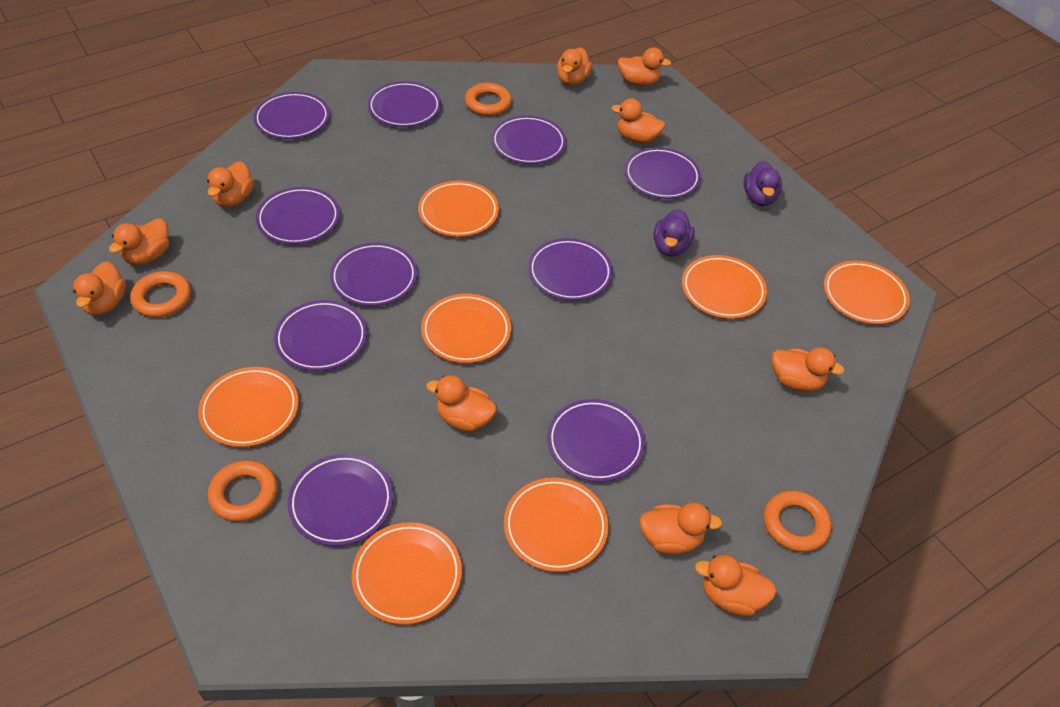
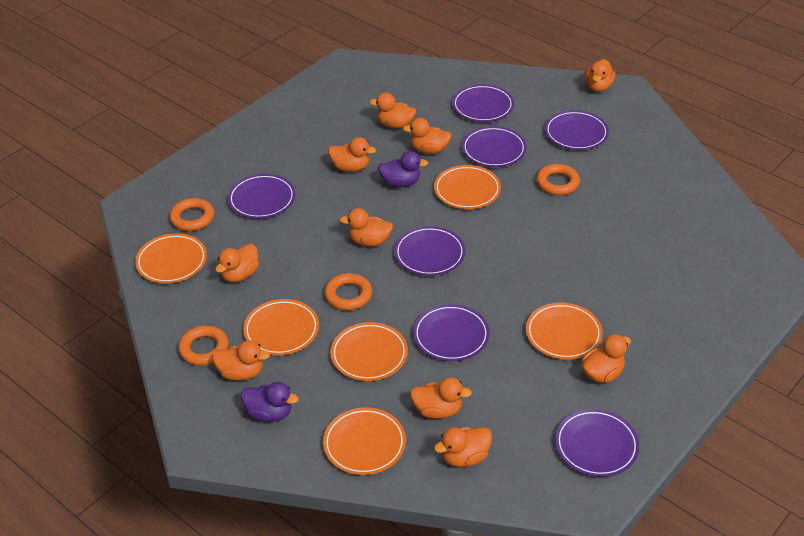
orange plate: 7 -> 6
purple plate: 10 -> 7

